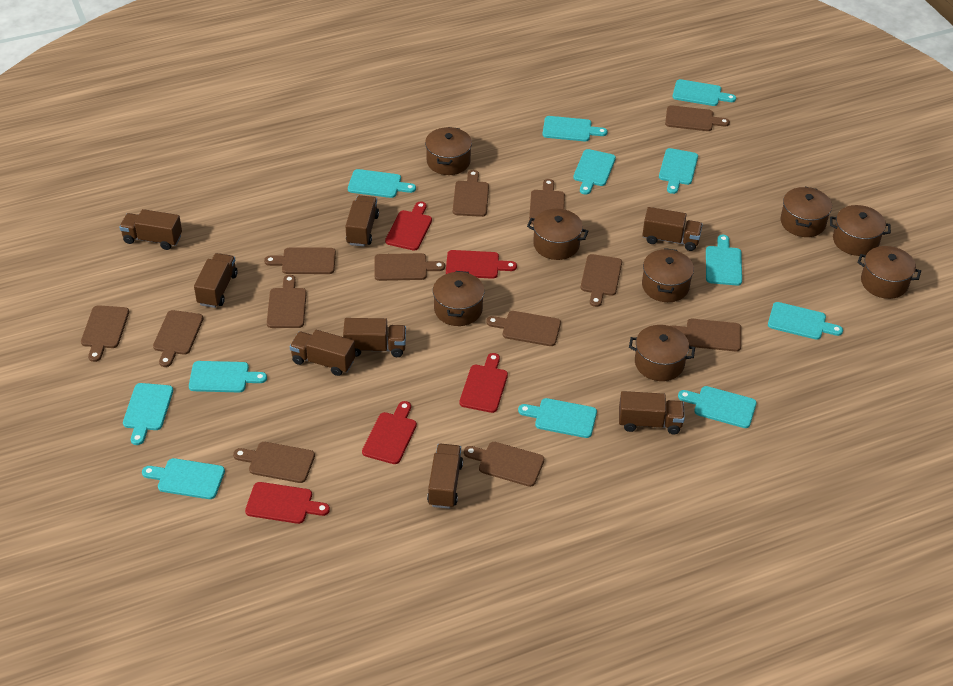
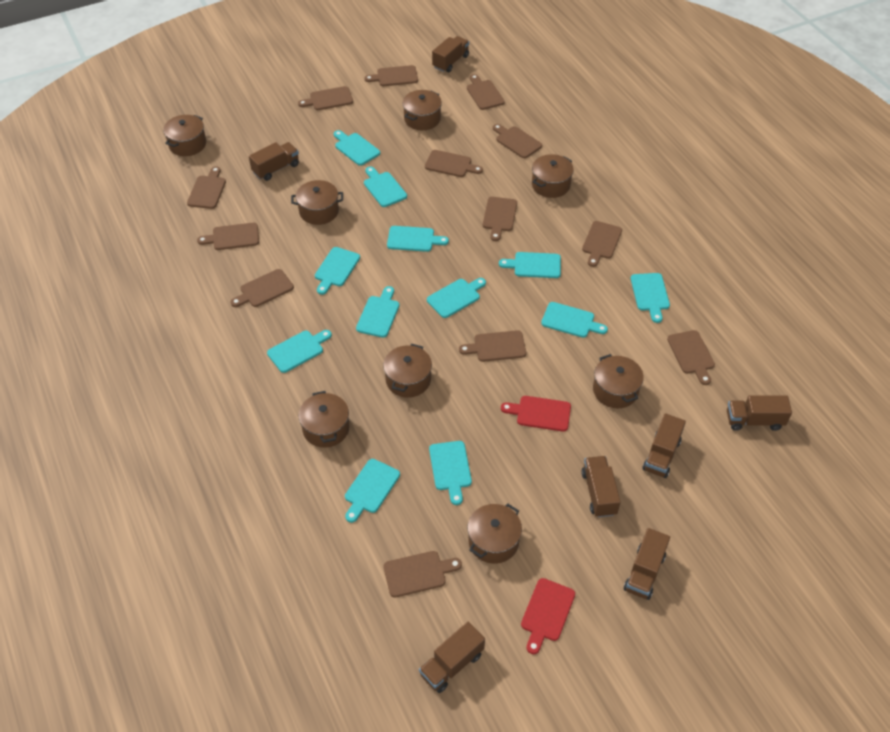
brown truck: 8 -> 7
red cutting board: 5 -> 2

